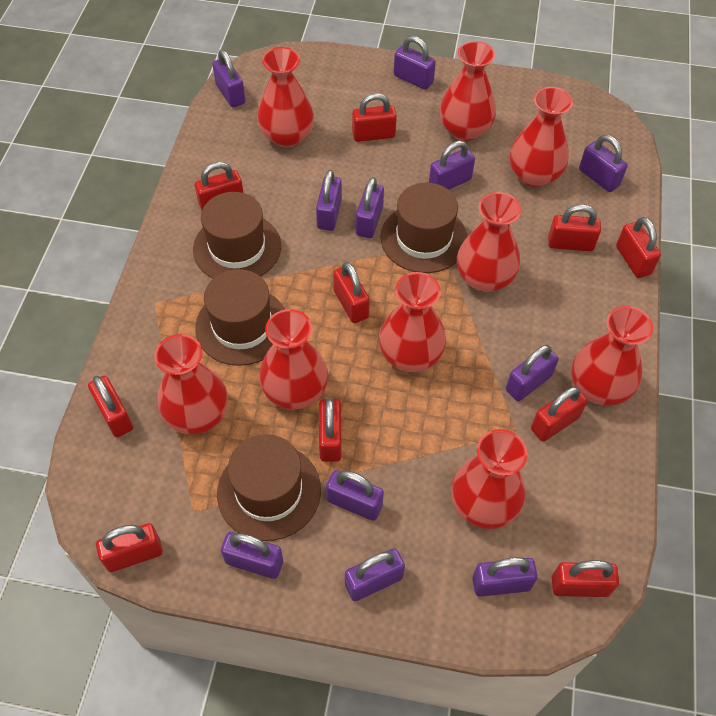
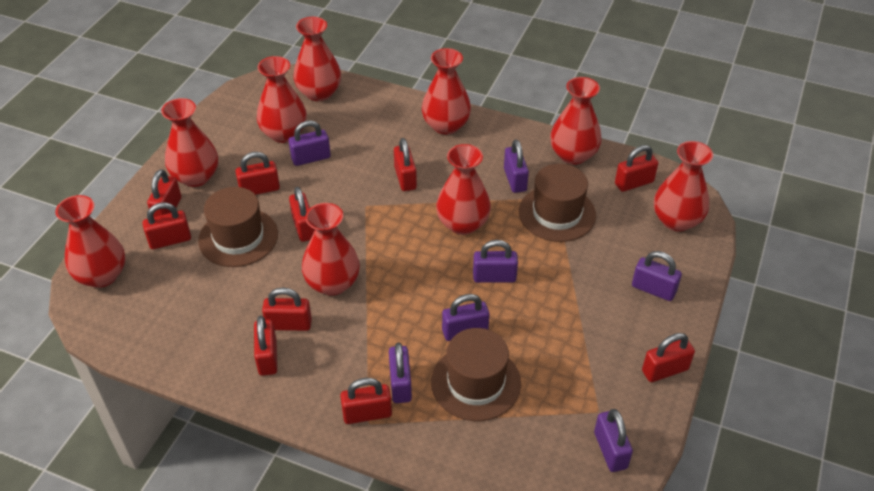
brown hat: 4 -> 3
purple padlock: 11 -> 7

